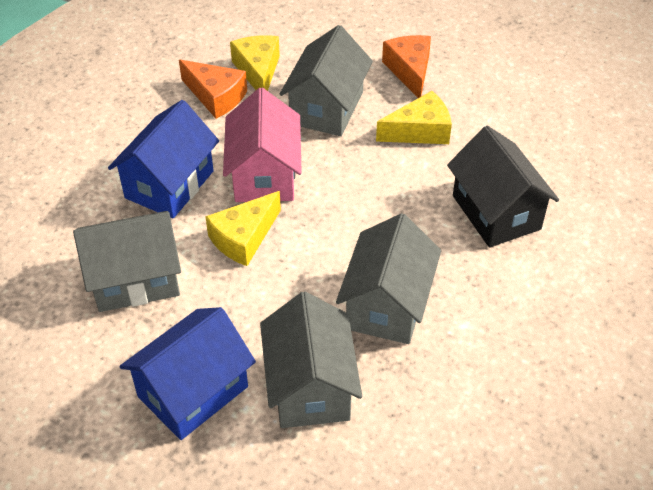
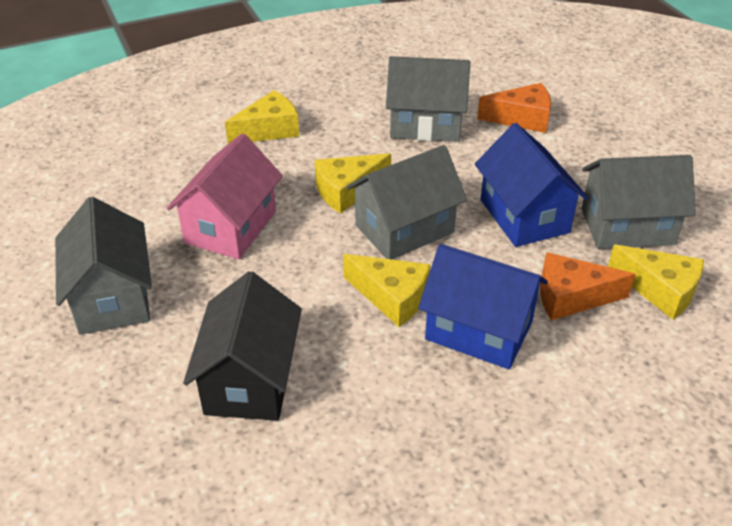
yellow cheese: 3 -> 4

